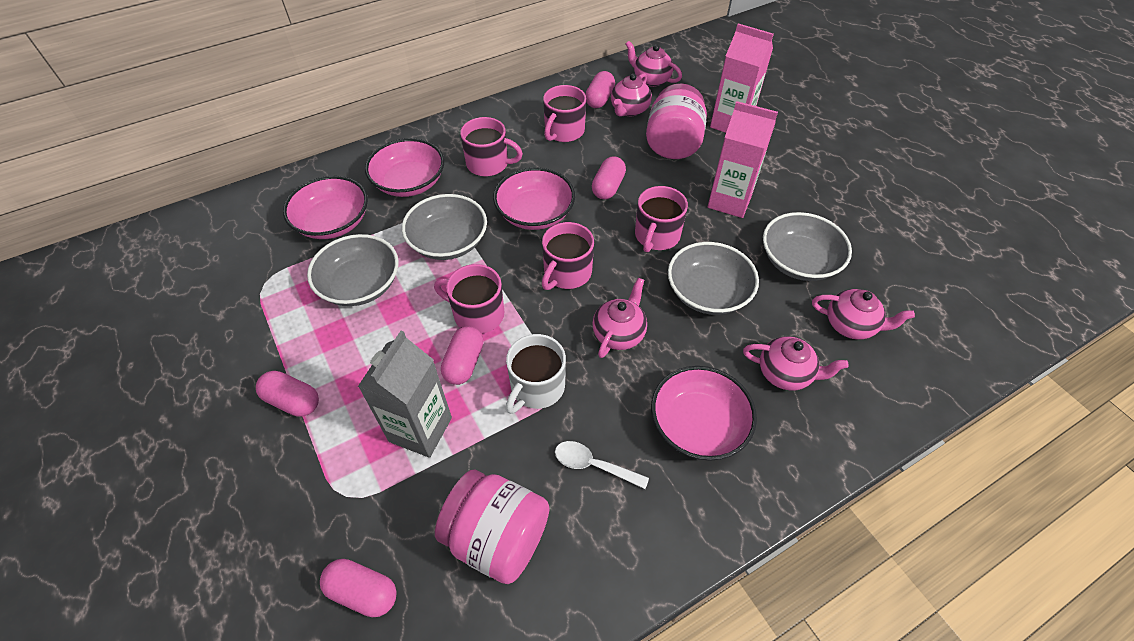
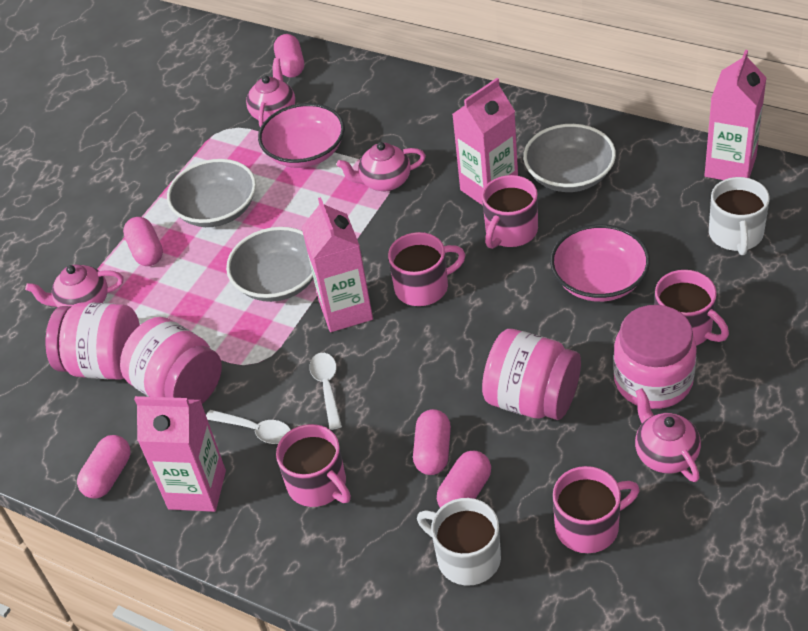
grey bowl: 4 -> 3
grey carton: 1 -> 0
pink bowl: 4 -> 2
pink carton: 2 -> 4
pink jar: 2 -> 4
pink teapot: 5 -> 4
white mug: 1 -> 2
white spoon: 1 -> 2

